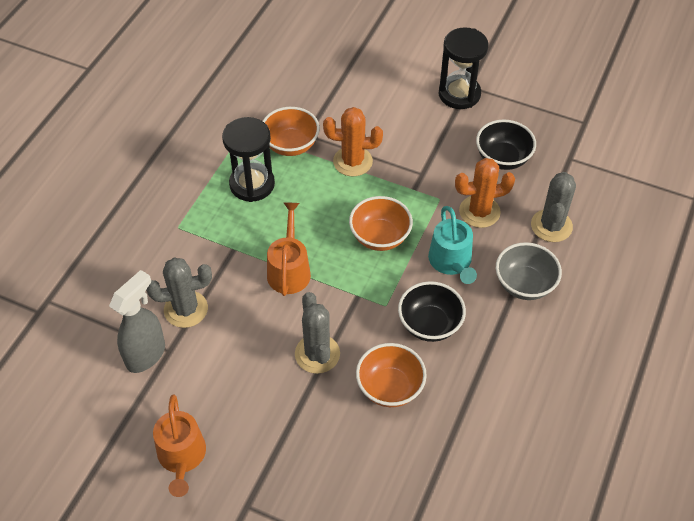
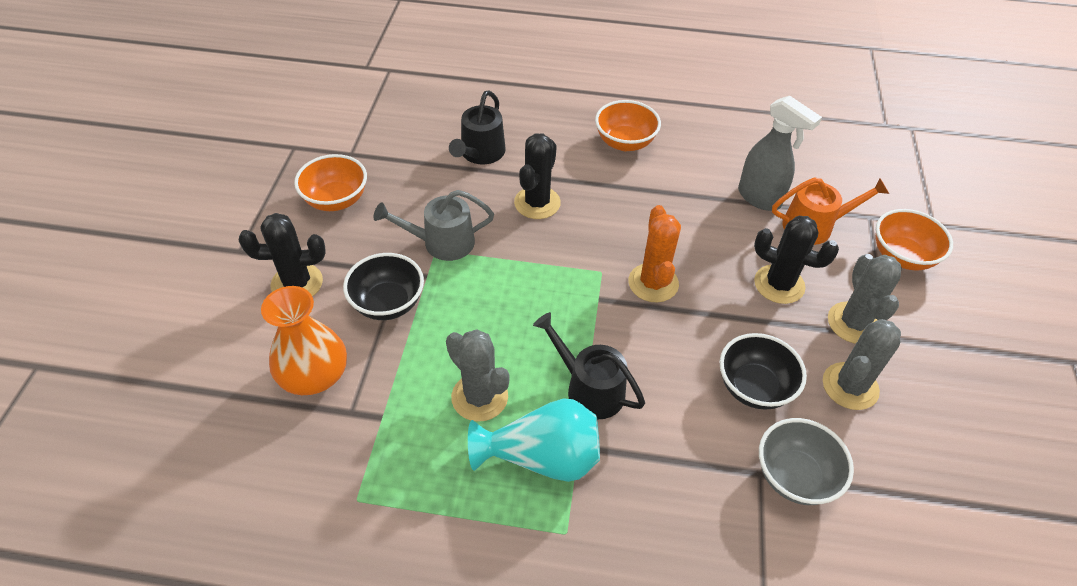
black cactus: 0 -> 3
black hourglass: 2 -> 0
black watering can: 0 -> 2
grey watering can: 0 -> 1
orange cactus: 2 -> 1
orange vase: 0 -> 1
orange watering can: 2 -> 1
turquoise vase: 0 -> 1
turquoise watering can: 1 -> 0

